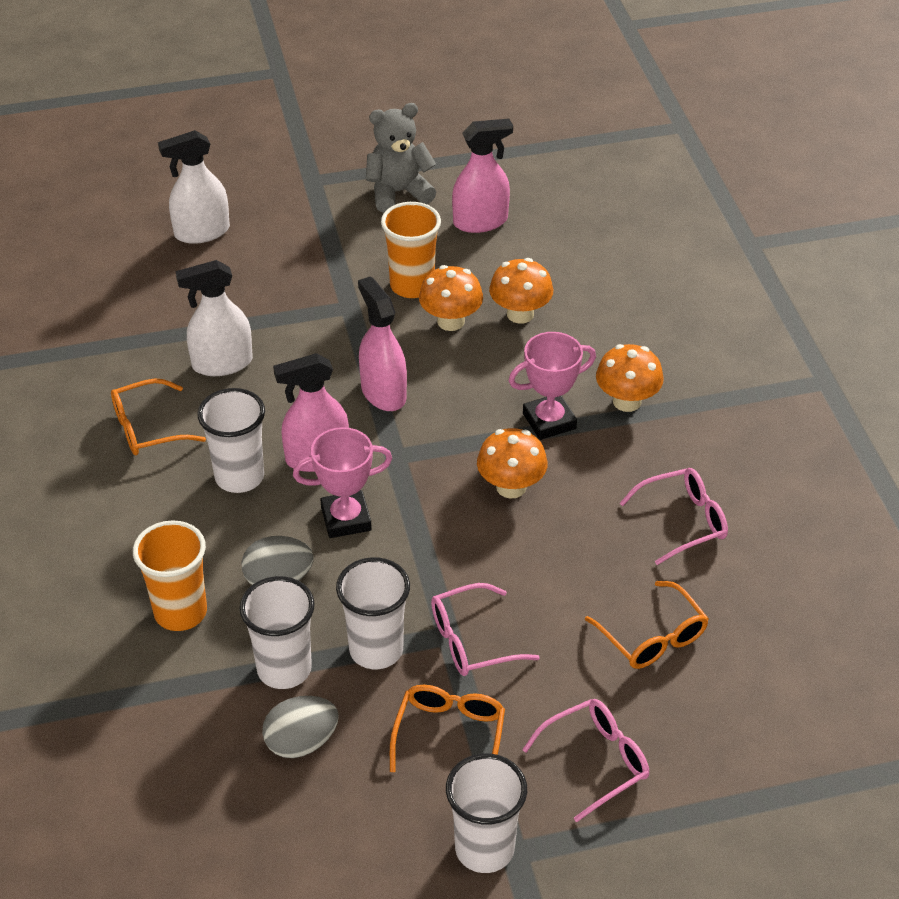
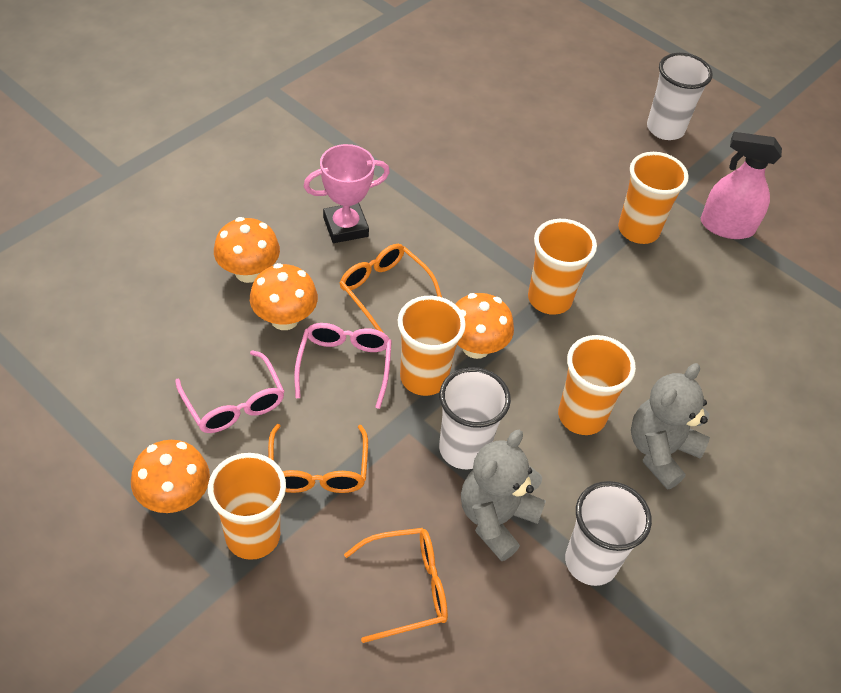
grey egg: 2 -> 0
grey teddy bear: 1 -> 2
orange cup: 2 -> 5
pink glasses: 3 -> 2
pink spray bottle: 3 -> 1
pink trophy: 2 -> 1
white cup: 4 -> 3
white spray bottle: 2 -> 0

